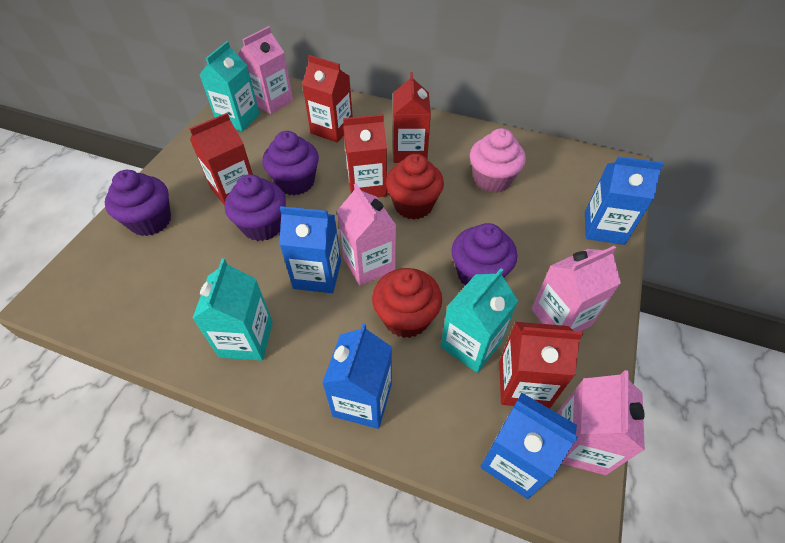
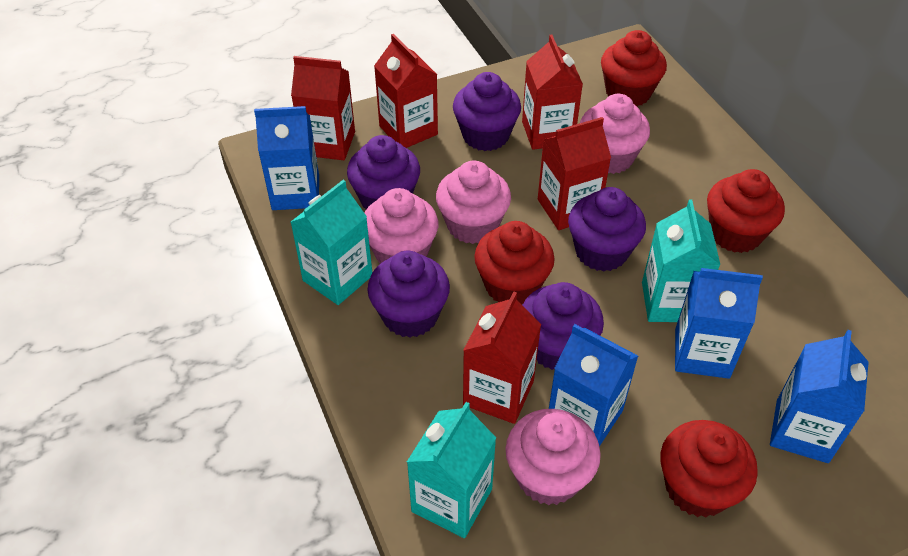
pink carton: 4 -> 0
pink cupcake: 1 -> 4
purple cupcake: 4 -> 5
red cupcake: 2 -> 4

